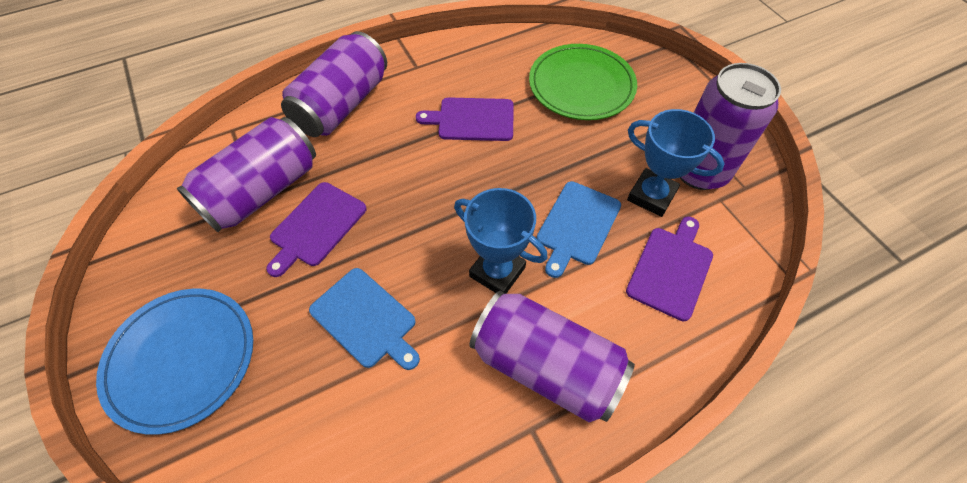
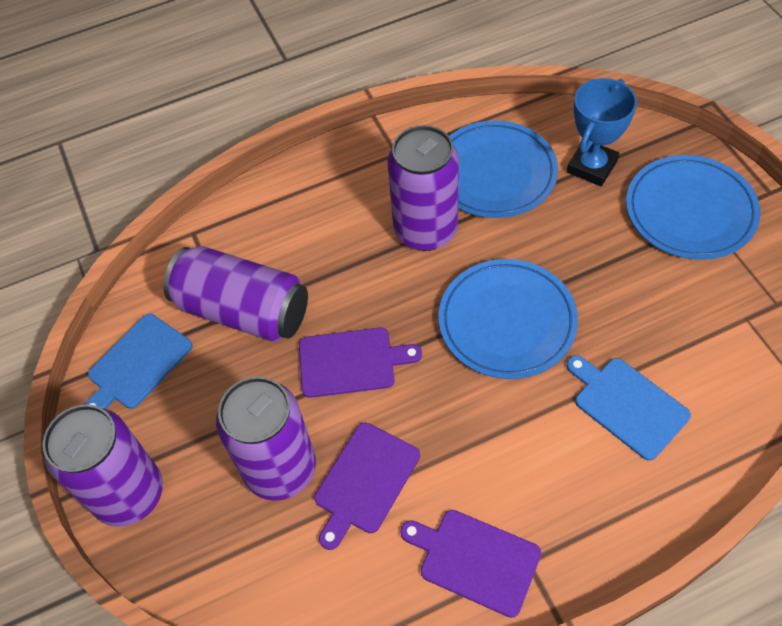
blue plate: 1 -> 3
blue trophy: 2 -> 1
green plate: 1 -> 0

